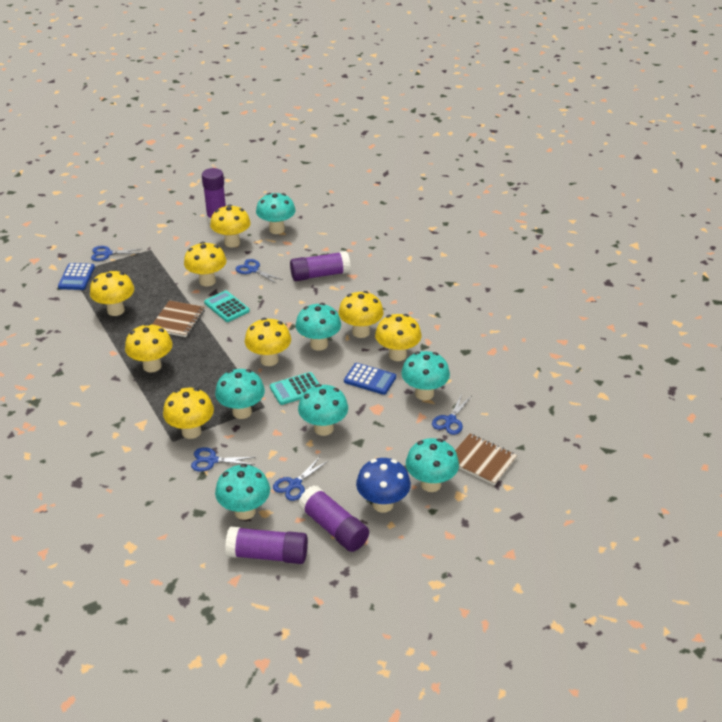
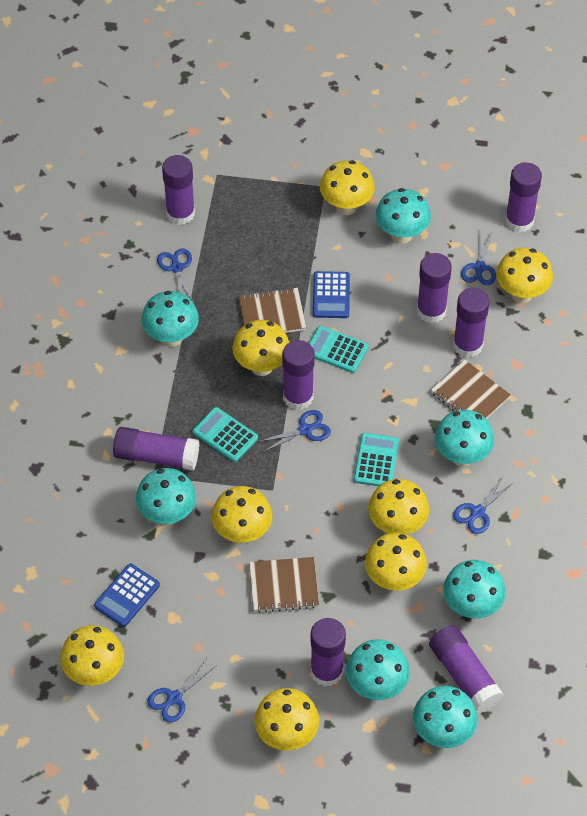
blue mushroom: 1 -> 0
brown notebook: 2 -> 3
purple glue stick: 4 -> 8
turquoise calculator: 2 -> 3

